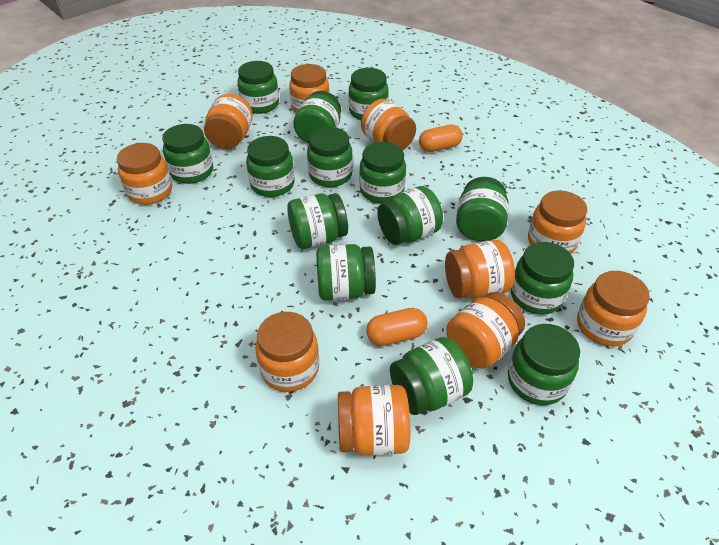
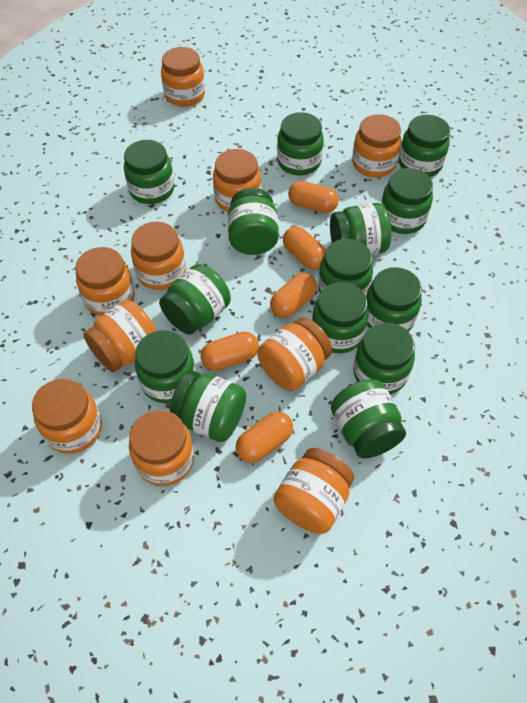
orange capsule: 2 -> 5

